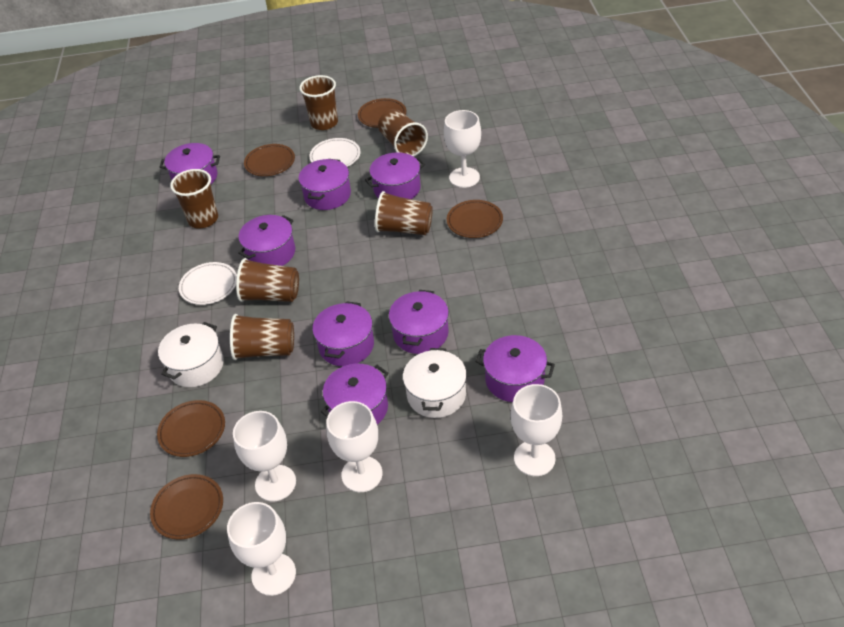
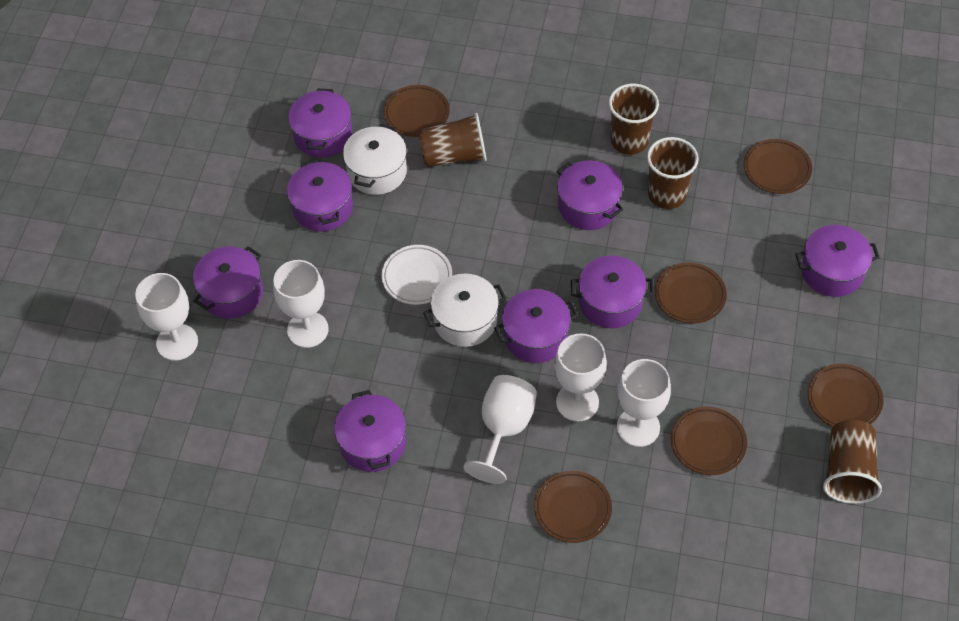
brown cup: 6 -> 4
brown plate: 5 -> 6
white plate: 2 -> 1

